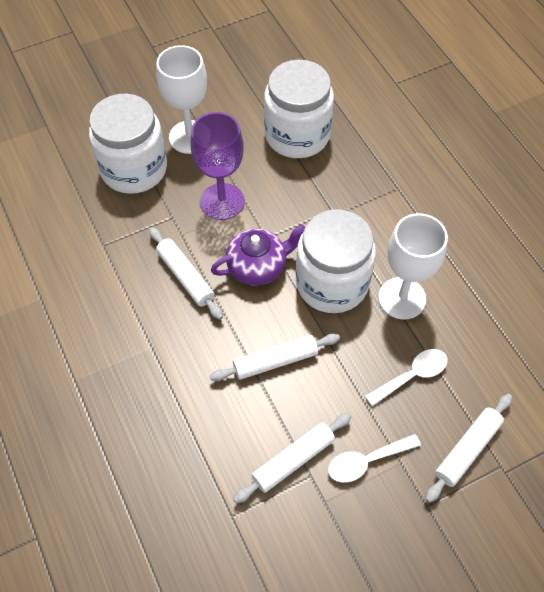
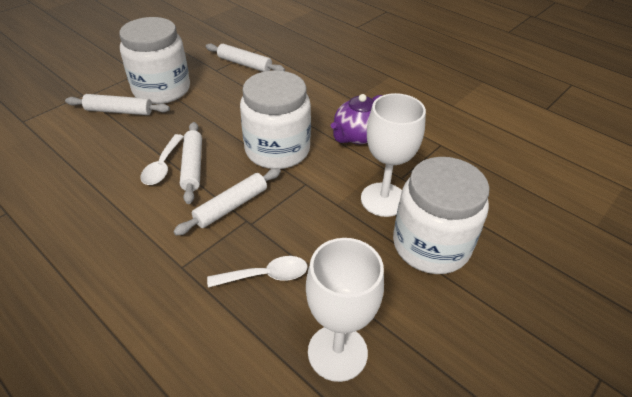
purple goblet: 1 -> 0

